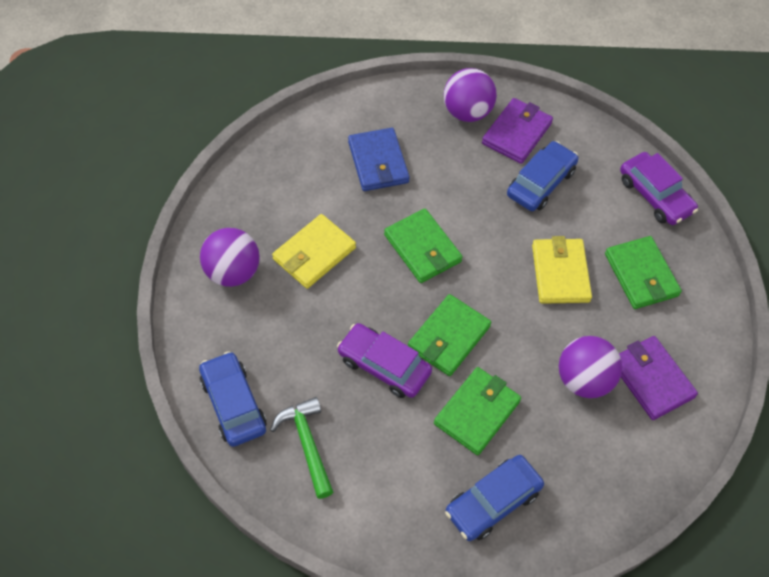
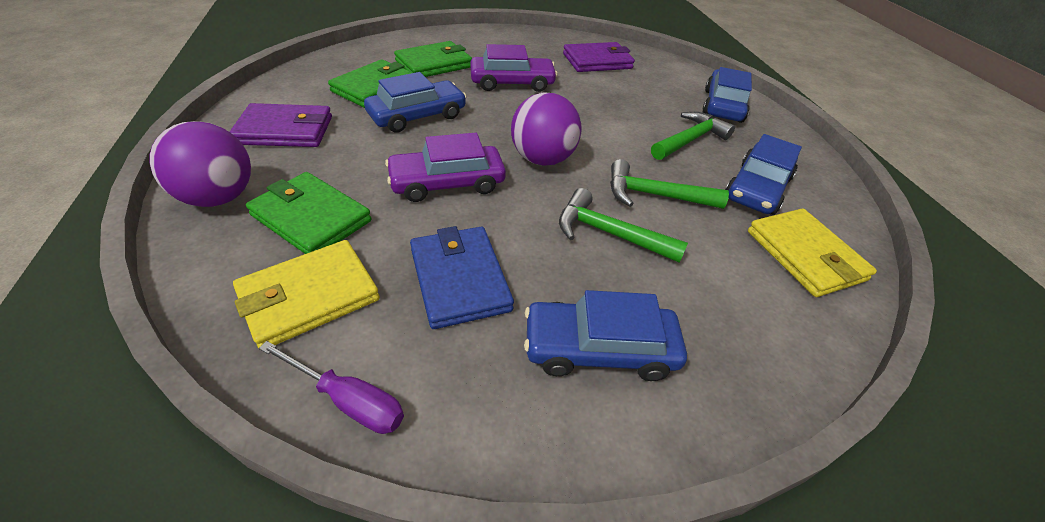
blue car: 3 -> 4
green hammer: 1 -> 3
green wallet: 4 -> 3
purple ball: 3 -> 2
purple screwdriver: 0 -> 1

